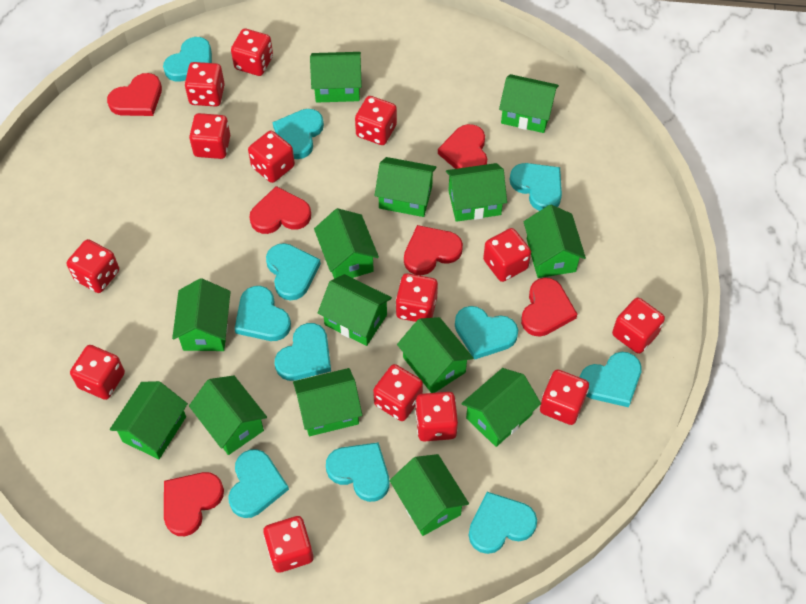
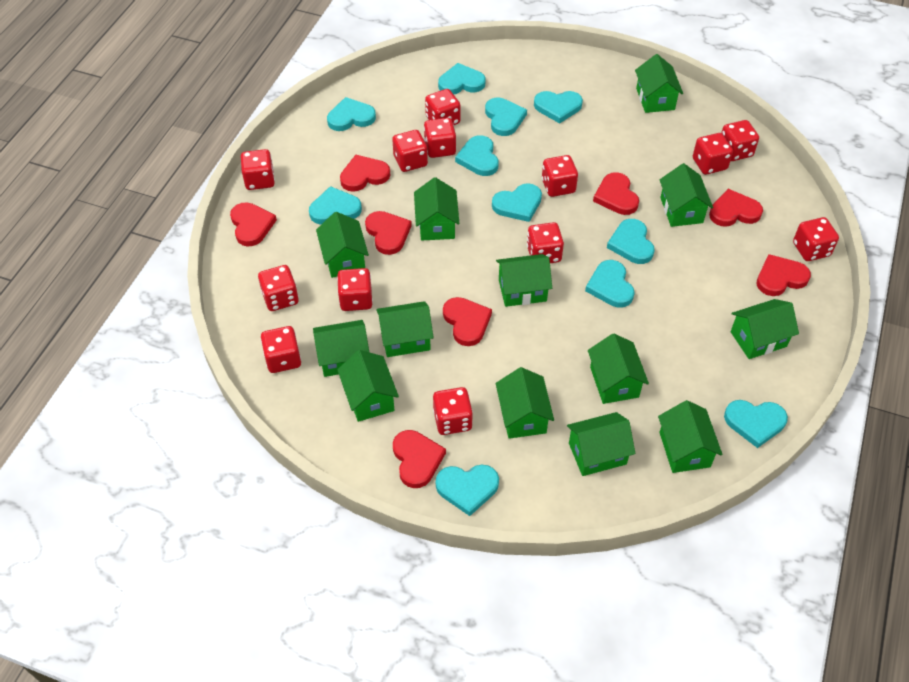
green house: 14 -> 13
red dice: 14 -> 13
red heart: 6 -> 8

